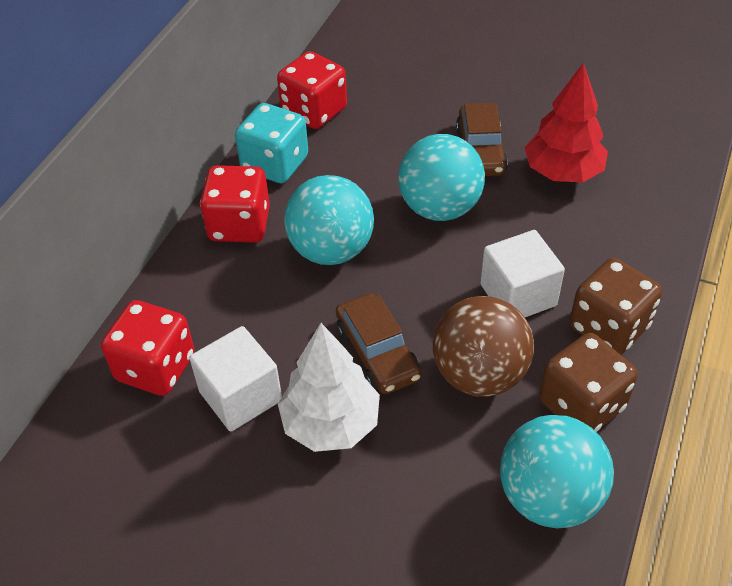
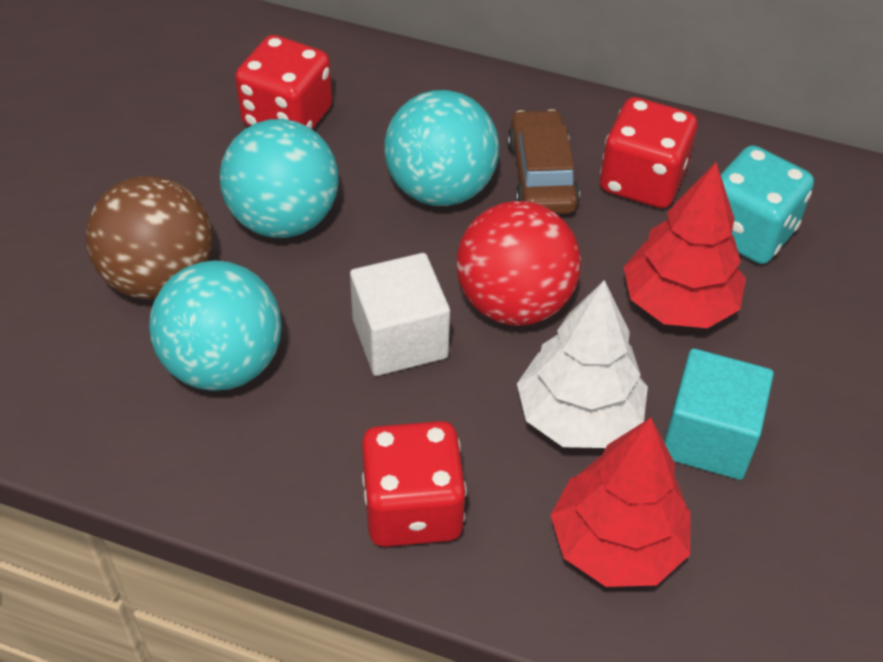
brown car: 2 -> 1
brown dice: 2 -> 0
red ball: 0 -> 1
red tree: 1 -> 2
turquoise cube: 0 -> 1
white cube: 2 -> 1

